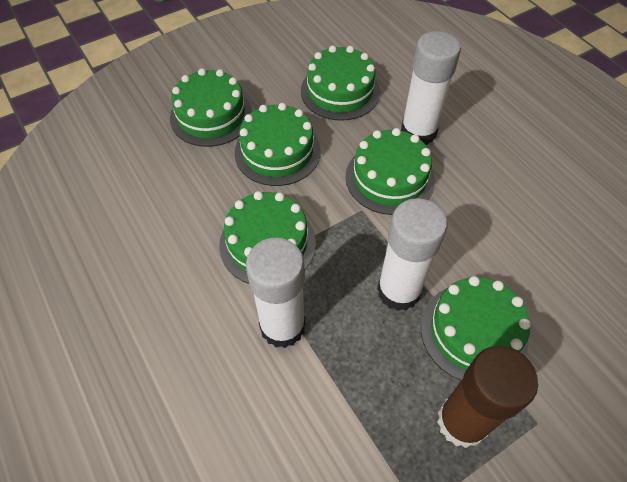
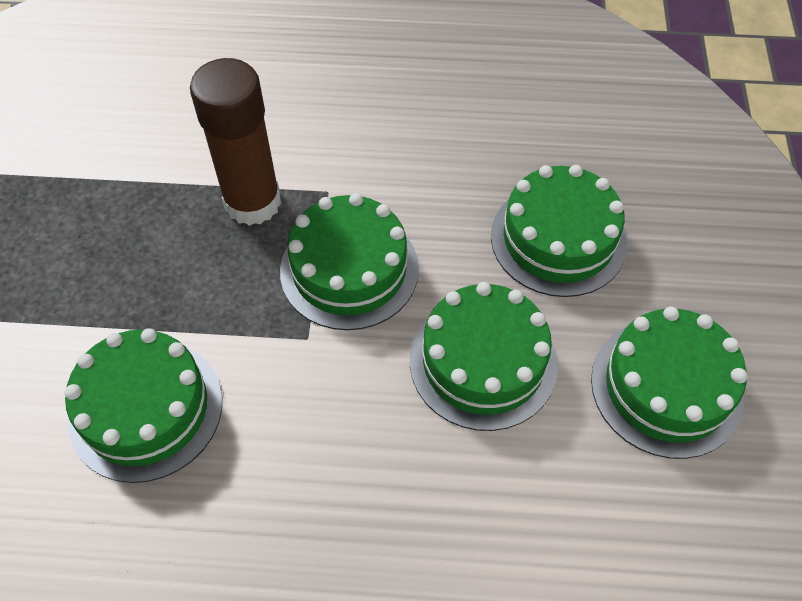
green cake: 6 -> 5
white glue stick: 3 -> 0

